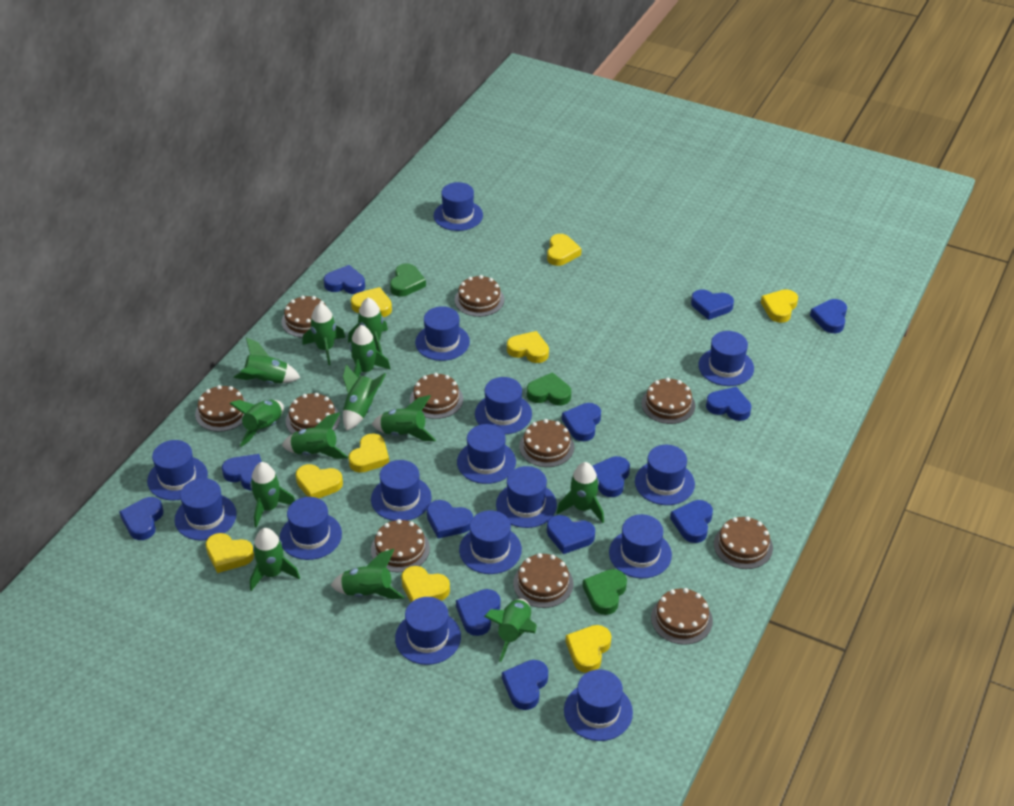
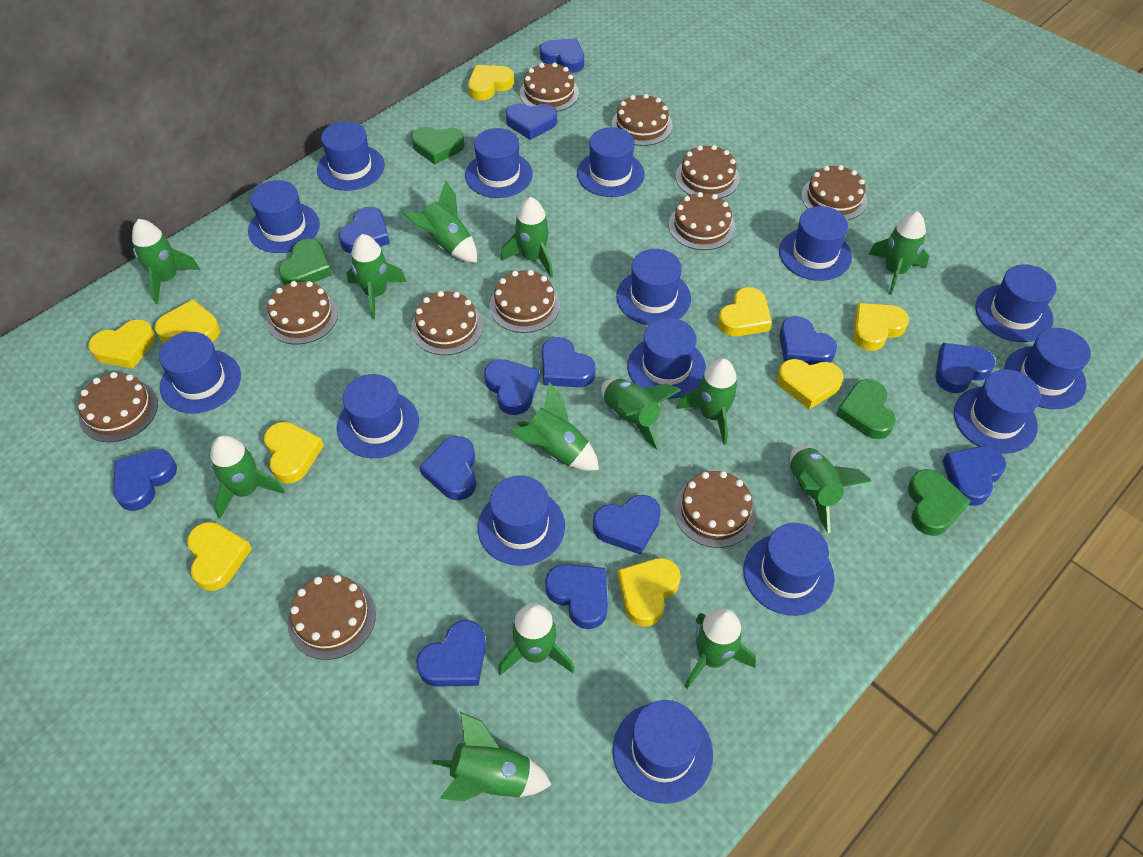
green heart: 3 -> 4

